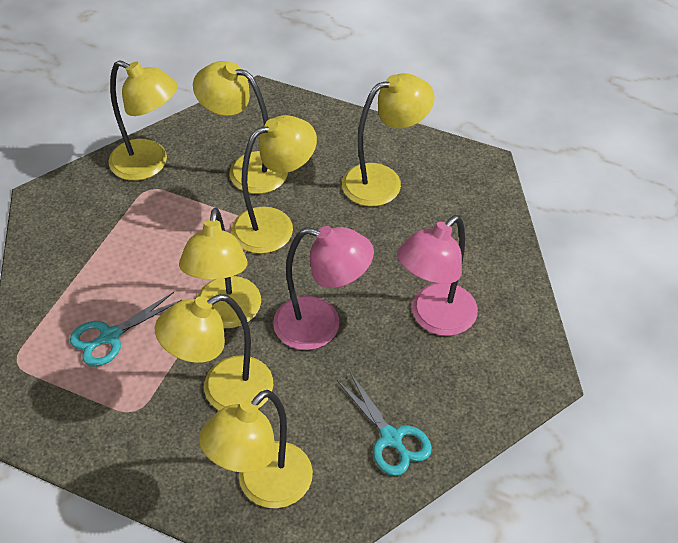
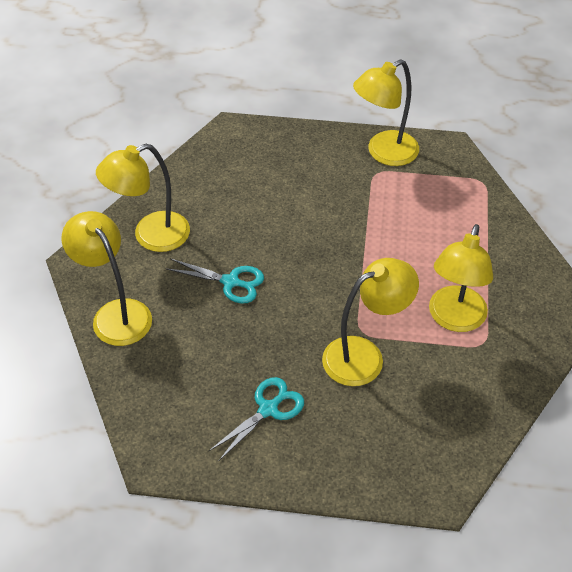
pink lamp: 2 -> 0
yellow lamp: 7 -> 5

